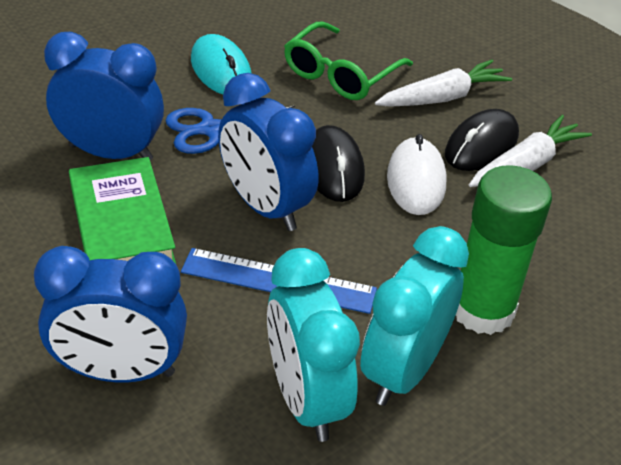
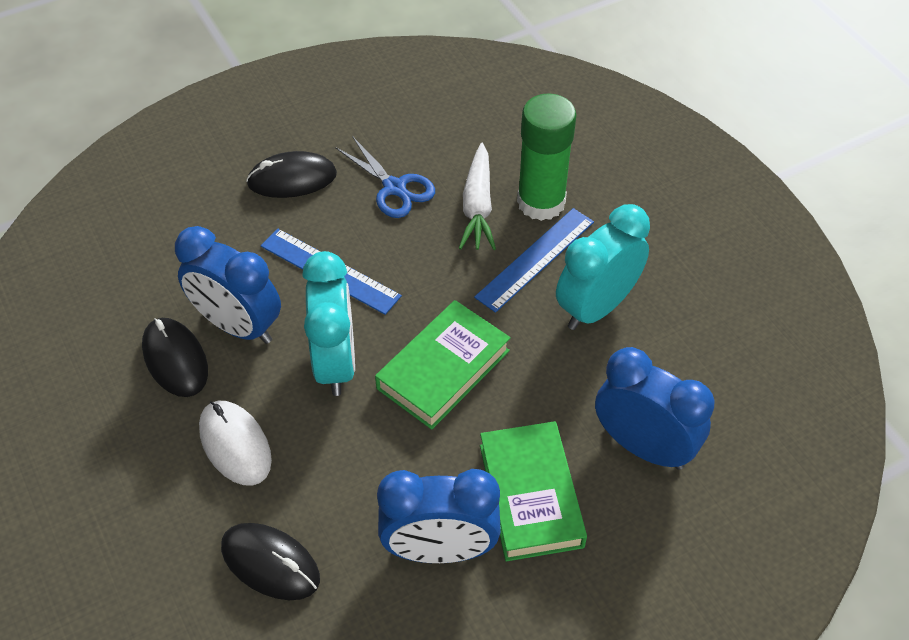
black mouse: 2 -> 3
blue ruler: 1 -> 2
green book: 1 -> 2
green glasses: 1 -> 0
turquoise mouse: 1 -> 0
white carrot: 2 -> 1

